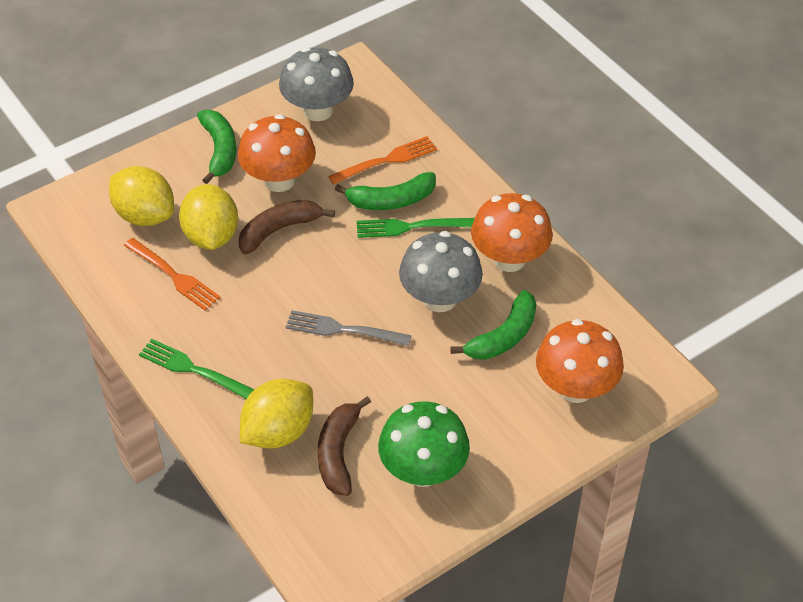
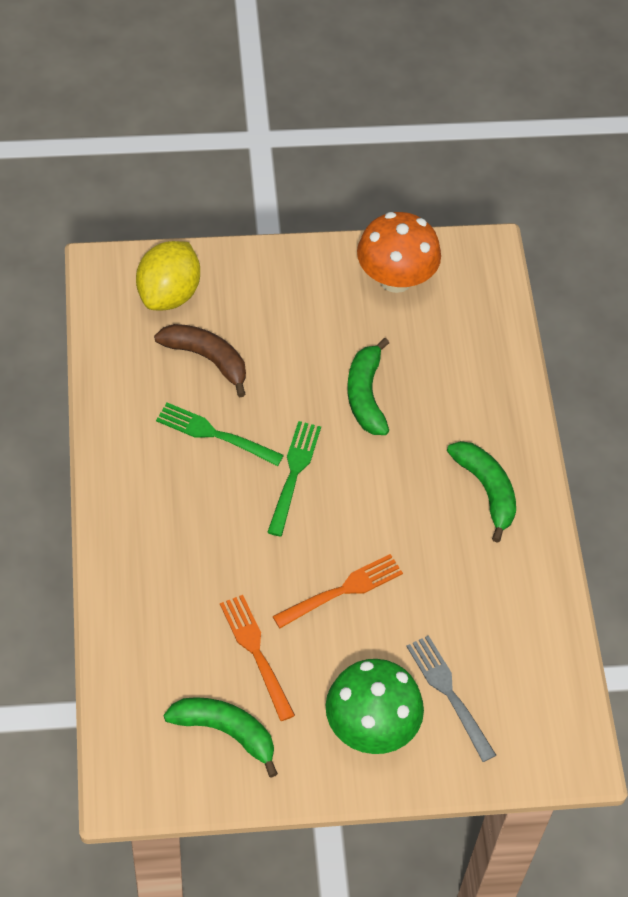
brown banana: 2 -> 1
grey mushroom: 2 -> 0
orange mushroom: 3 -> 1
yellow lemon: 3 -> 1

